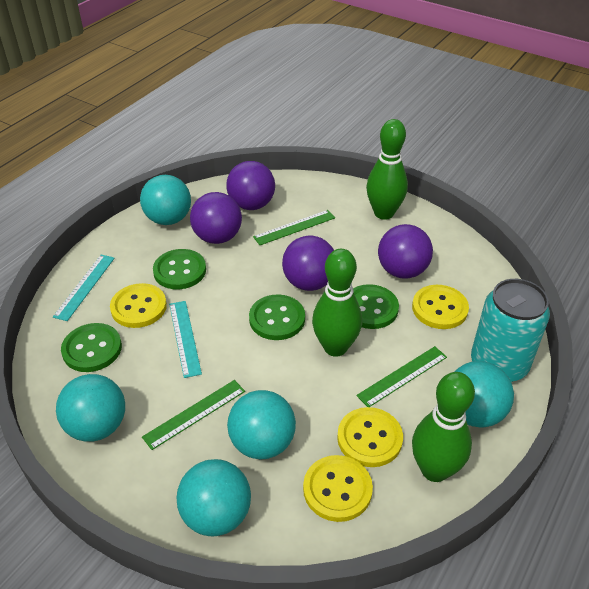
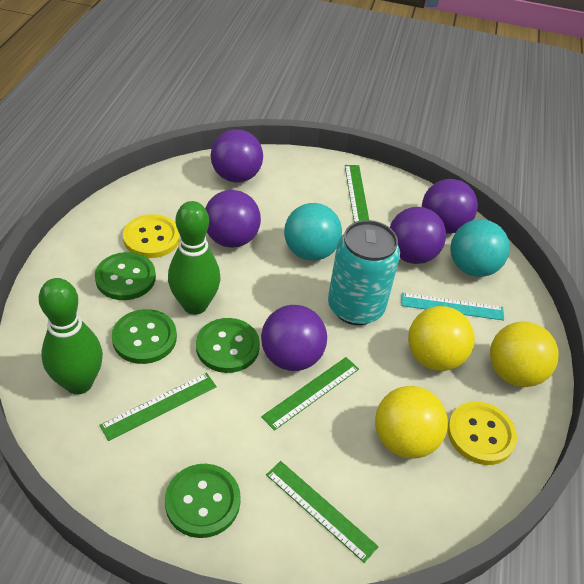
green bowling pin: 3 -> 2
green ruler: 3 -> 4
purple ball: 4 -> 5
turquoise ball: 5 -> 2
turquoise ruler: 2 -> 1
yellow ball: 0 -> 3
yellow button: 4 -> 2

